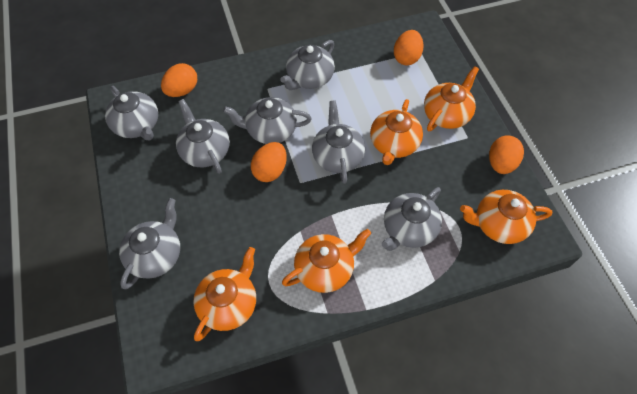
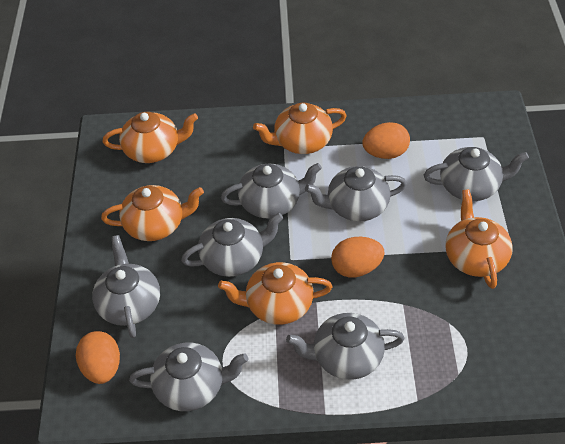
orange egg: 4 -> 3

